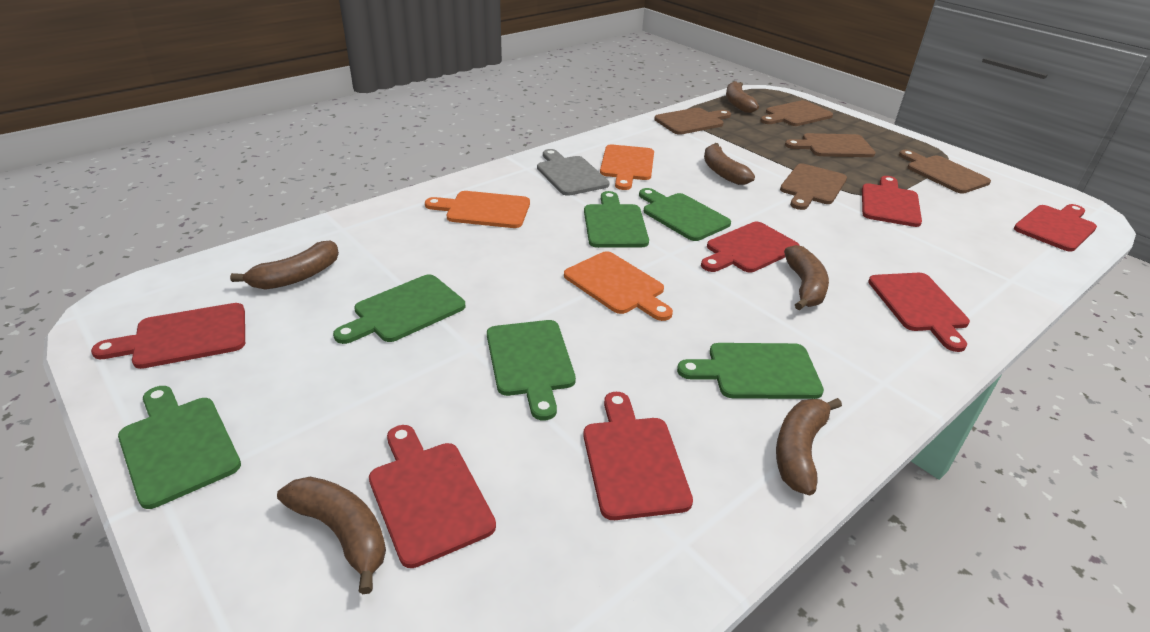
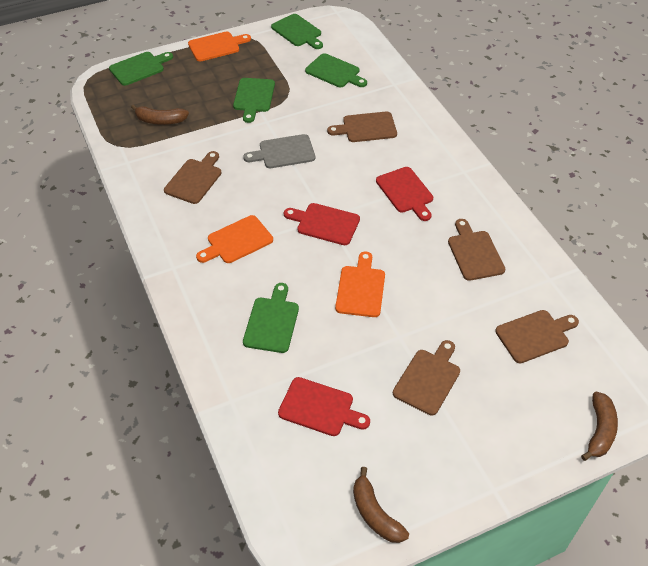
brown banana: 6 -> 3
green cutting board: 6 -> 5
red cutting board: 7 -> 3

